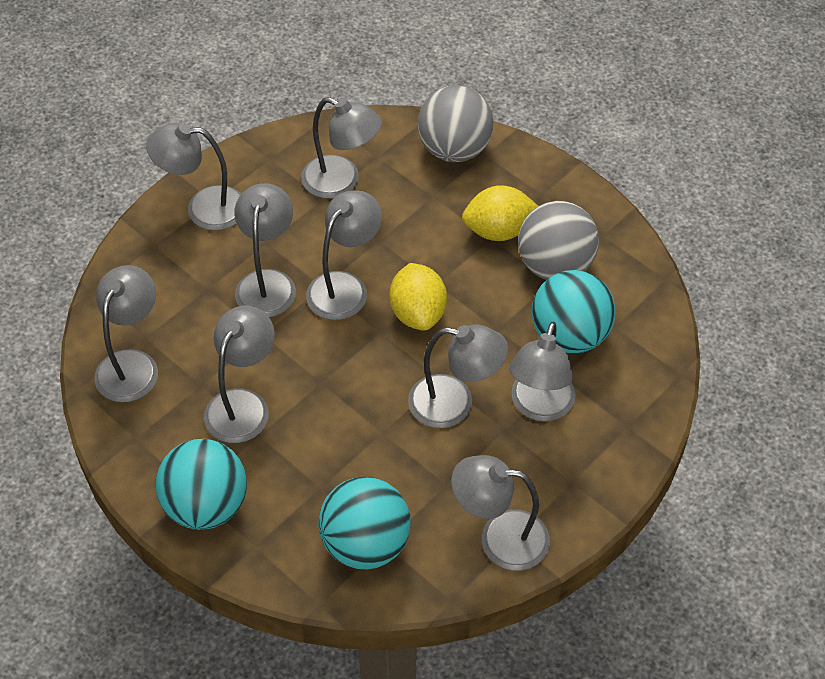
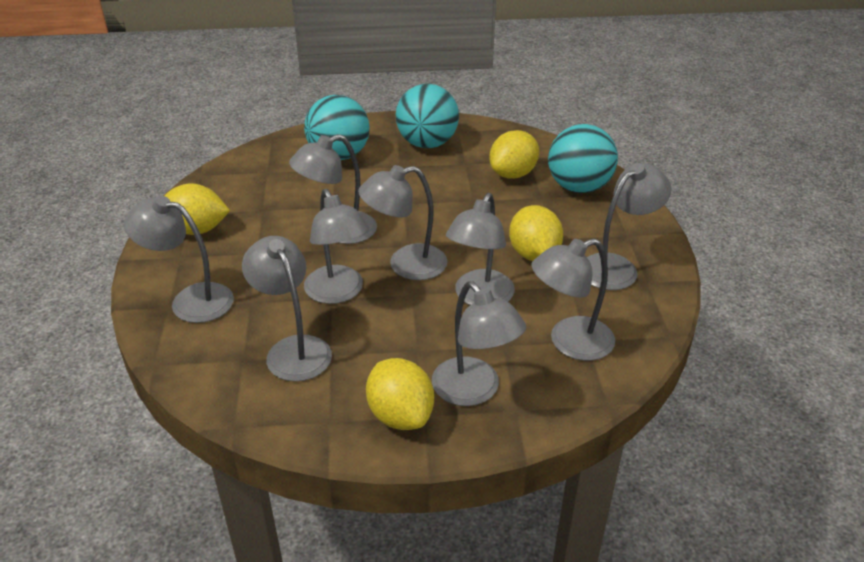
grey ball: 2 -> 0
yellow lemon: 2 -> 4

